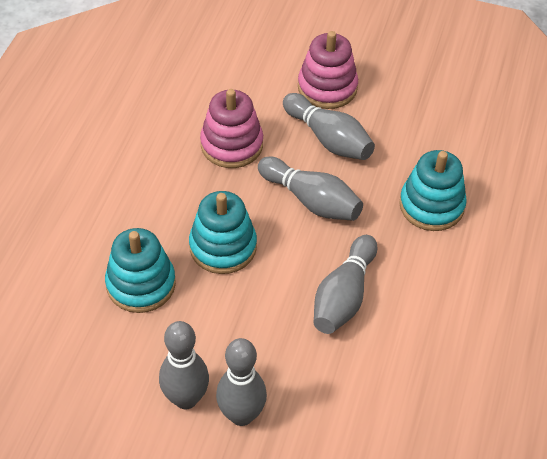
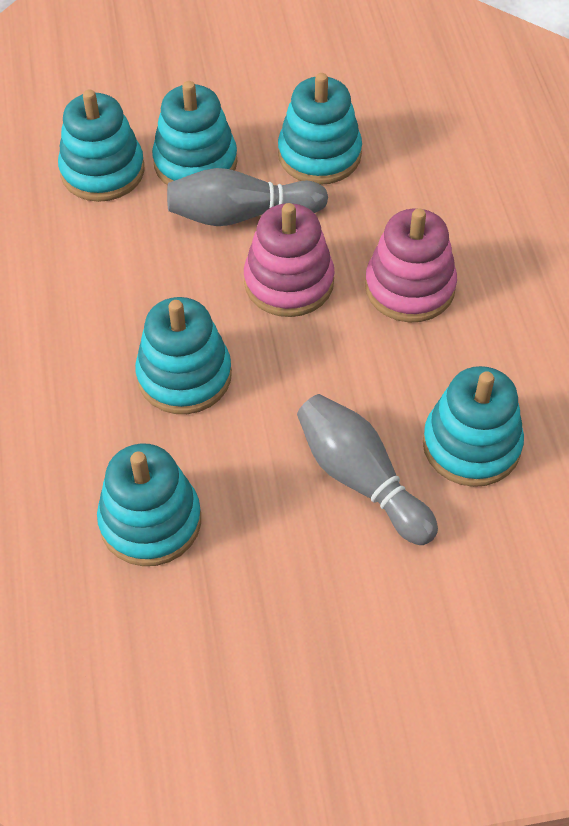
grey bowling pin: 5 -> 2
turquoise stacking toy: 3 -> 6

